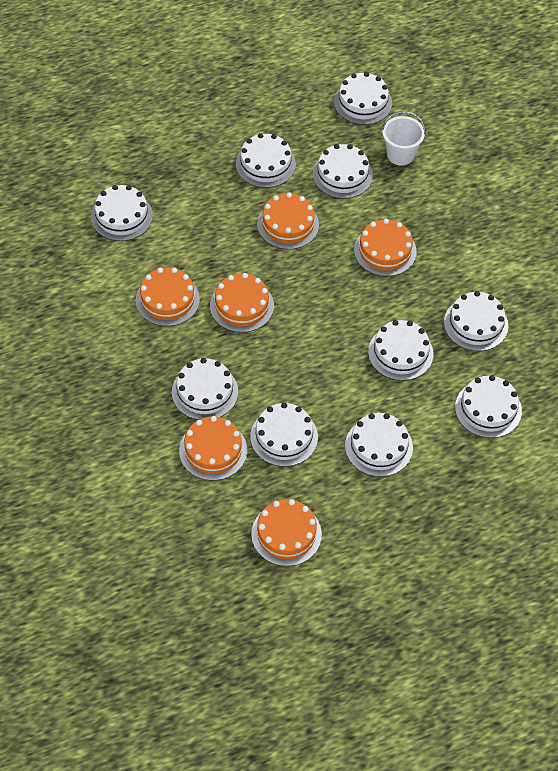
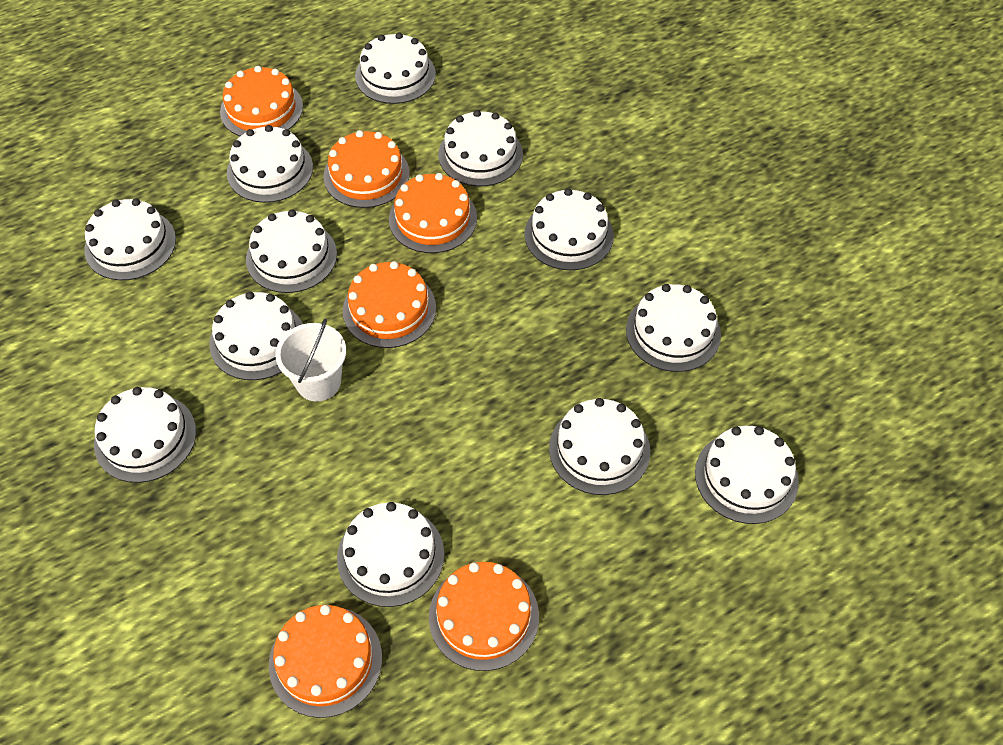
white cake: 10 -> 12

